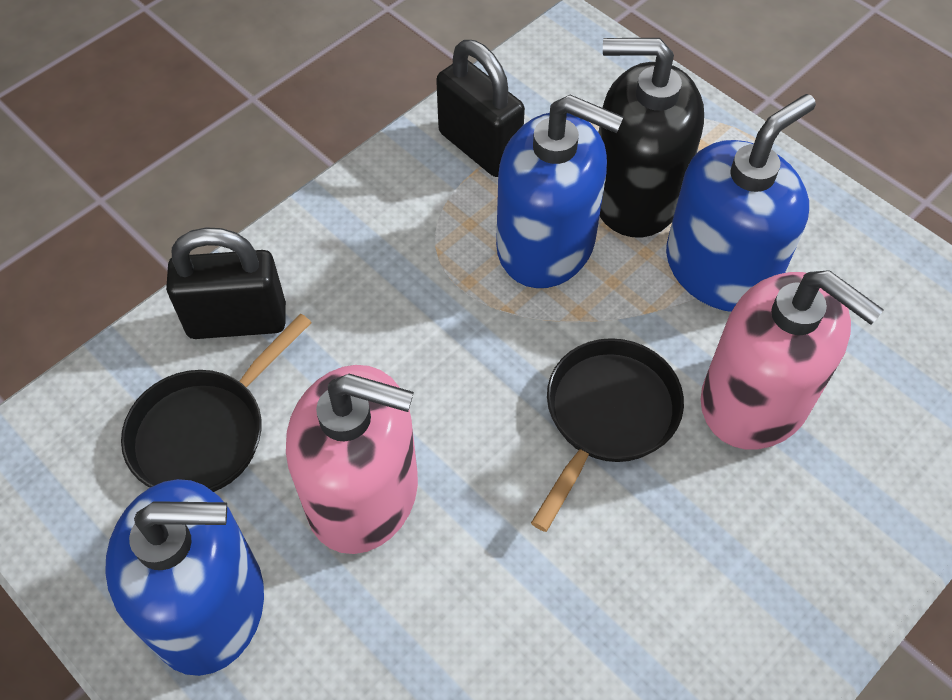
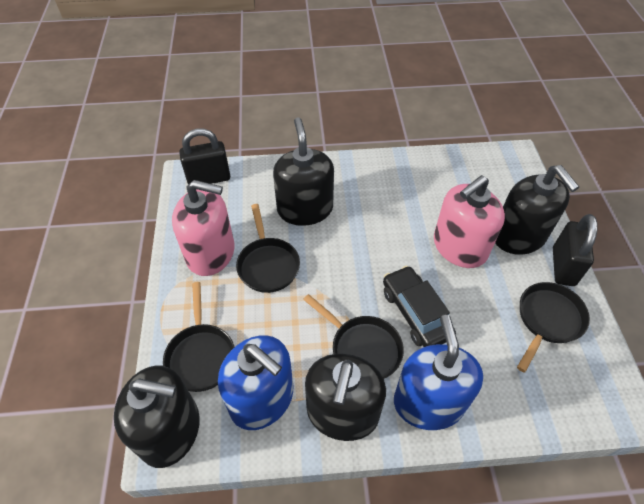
black car: 0 -> 1
black pan: 2 -> 4
black soap dispenser: 1 -> 4
blue soap dispenser: 3 -> 2

